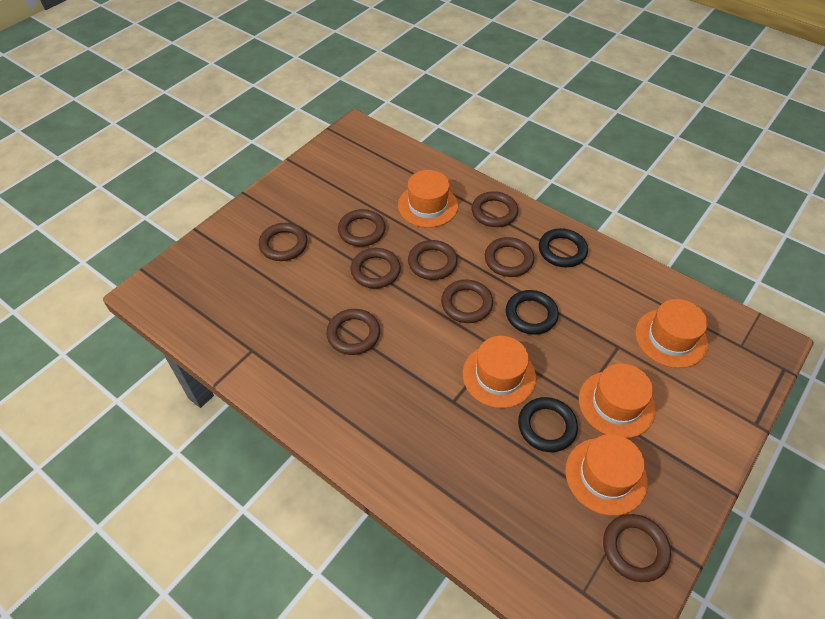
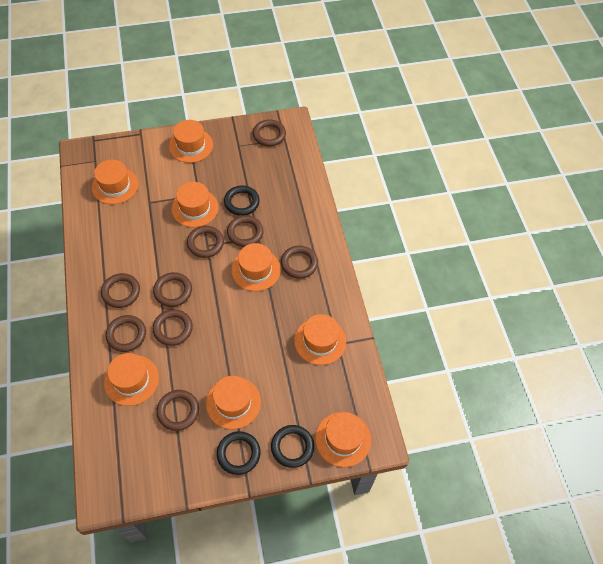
orange hat: 5 -> 8

